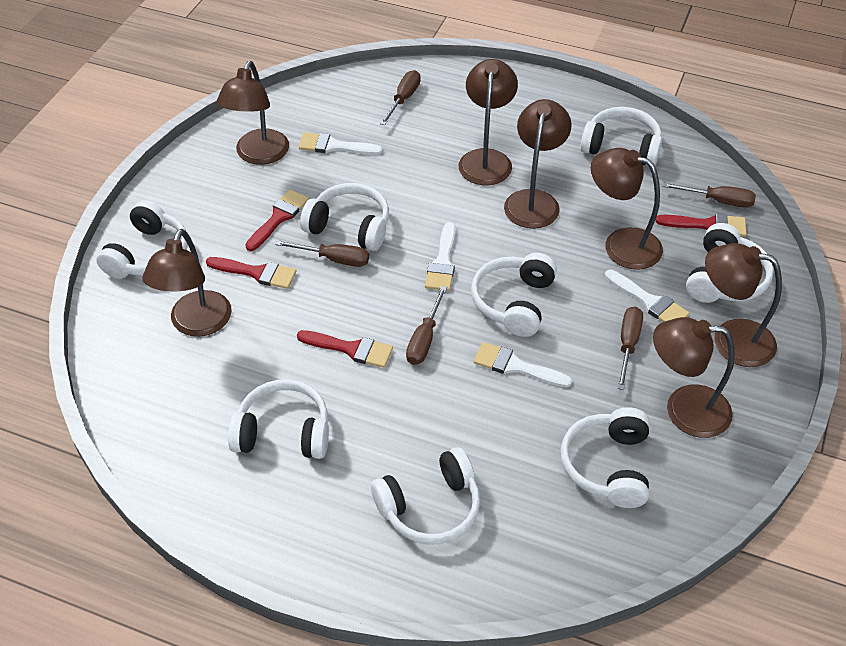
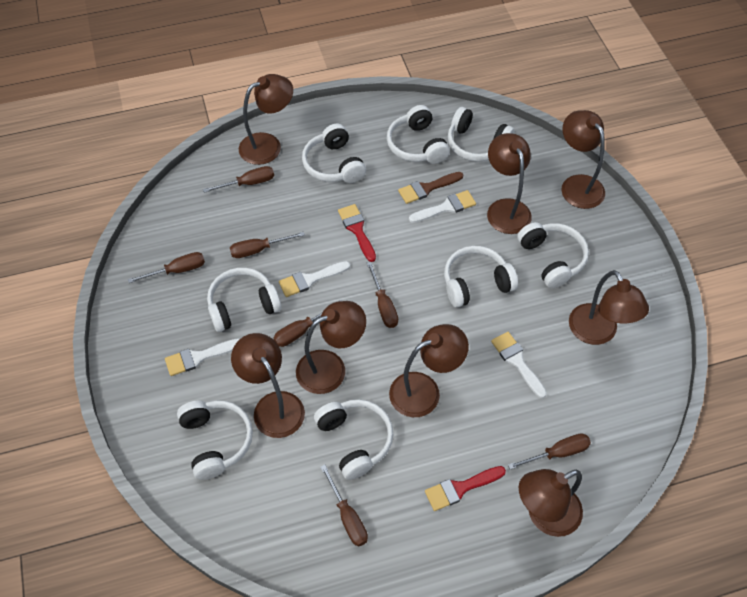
brown brush: 0 -> 1
brown lamp: 7 -> 8
brown screwdriver: 5 -> 7
red brush: 4 -> 2

